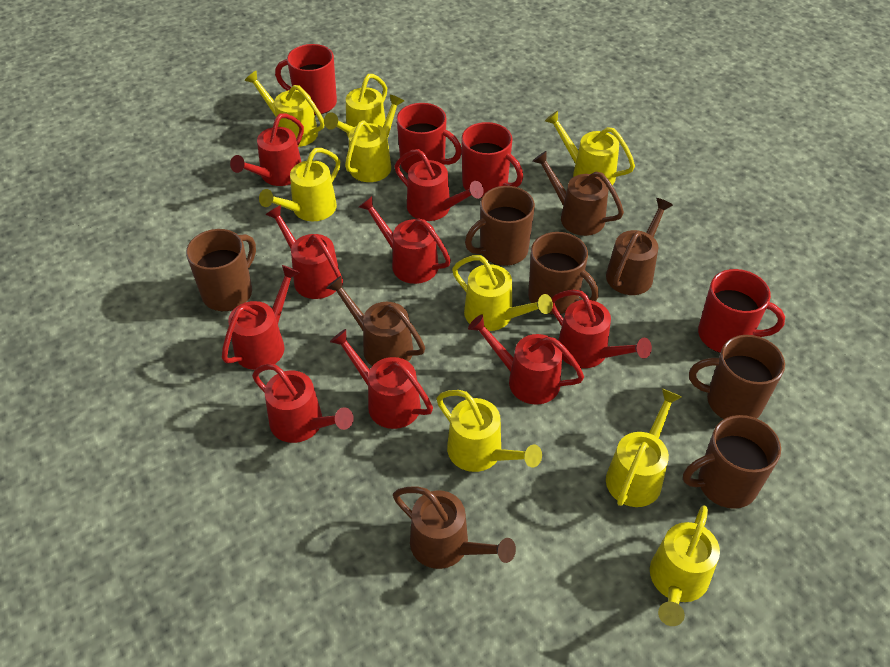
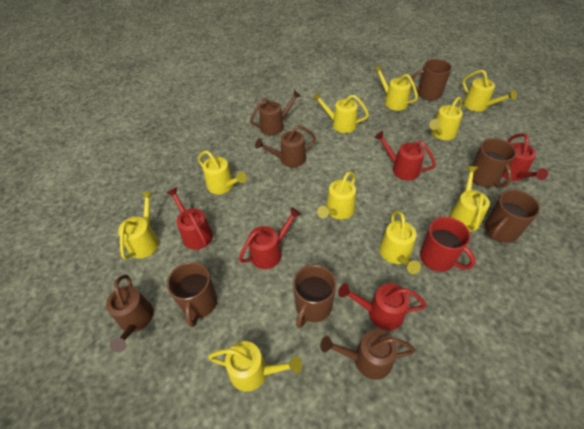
red mug: 4 -> 1
red watering can: 9 -> 5
yellow watering can: 9 -> 10

